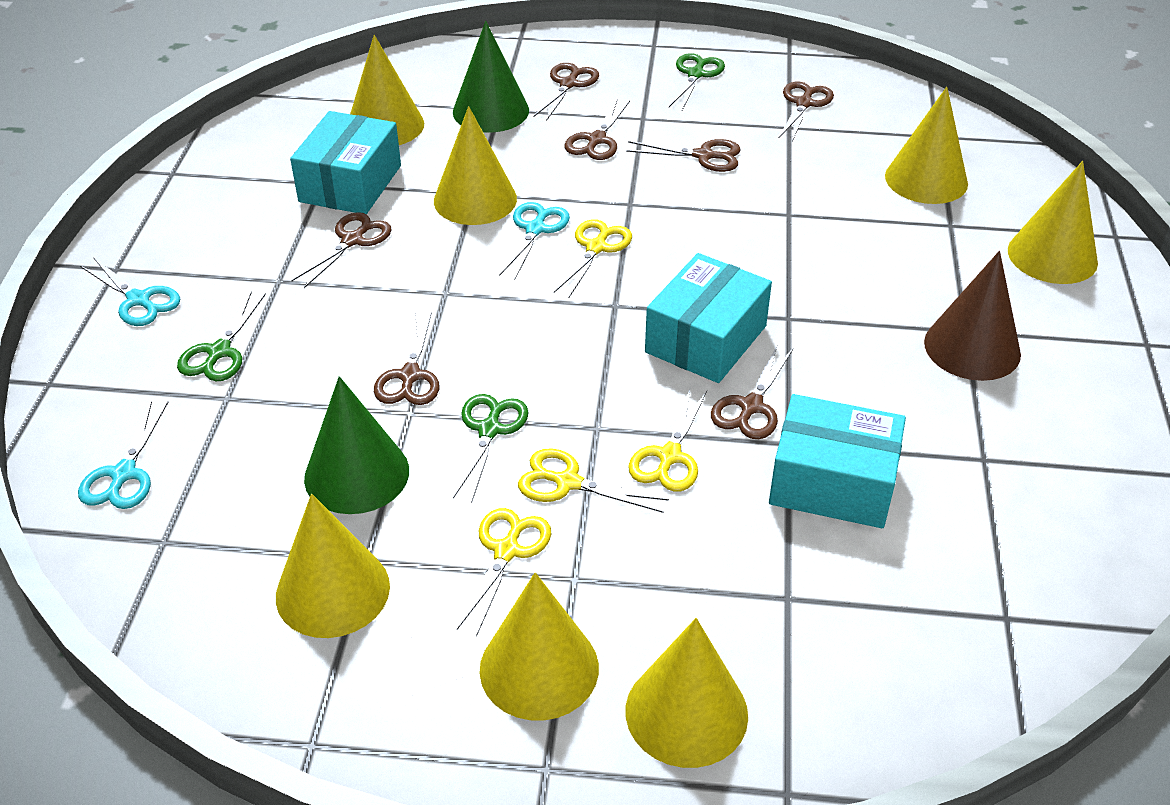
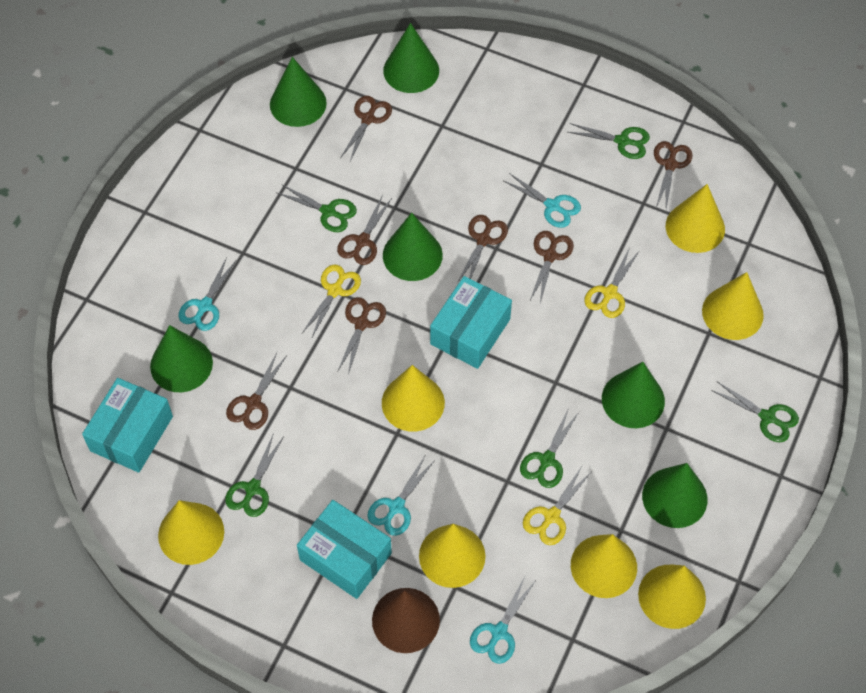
green cone: 2 -> 6
green scissors: 3 -> 5
turquoise scissors: 3 -> 4
yellow scissors: 4 -> 3

